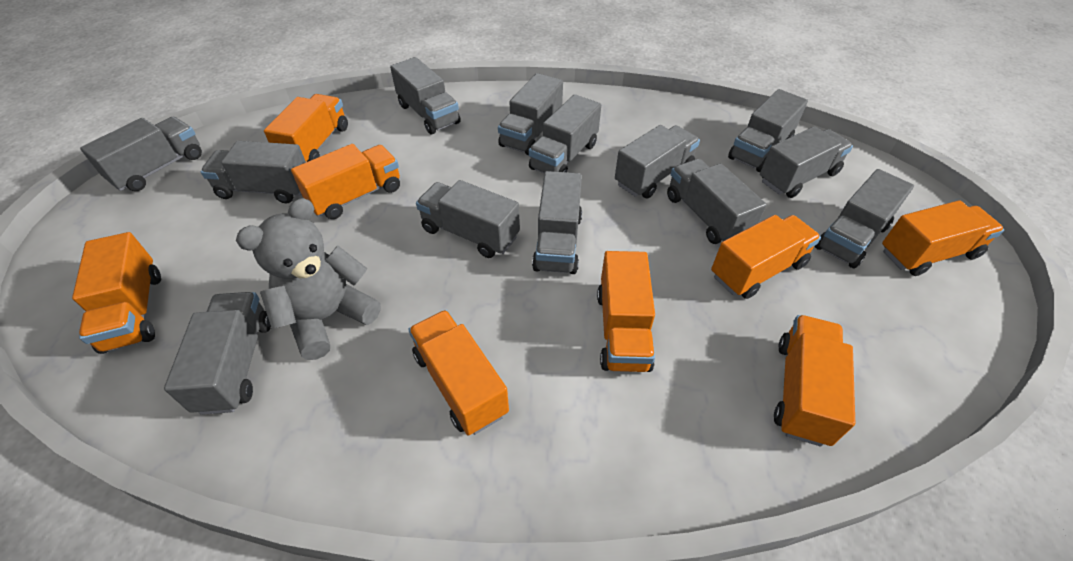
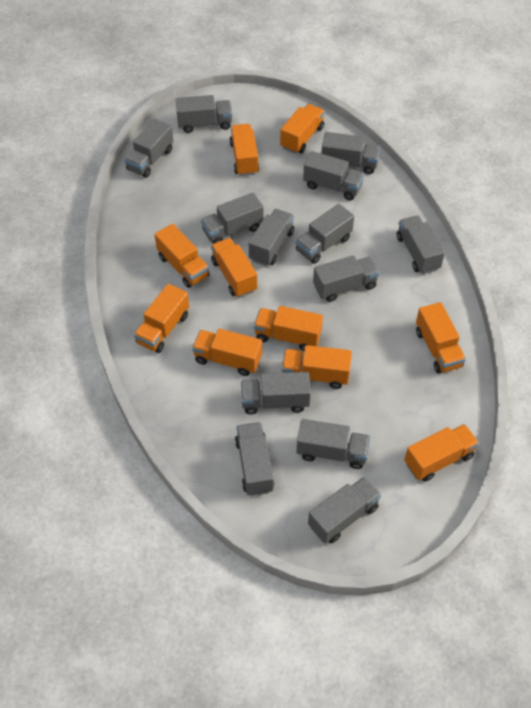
grey teddy bear: 1 -> 0
orange truck: 8 -> 10

